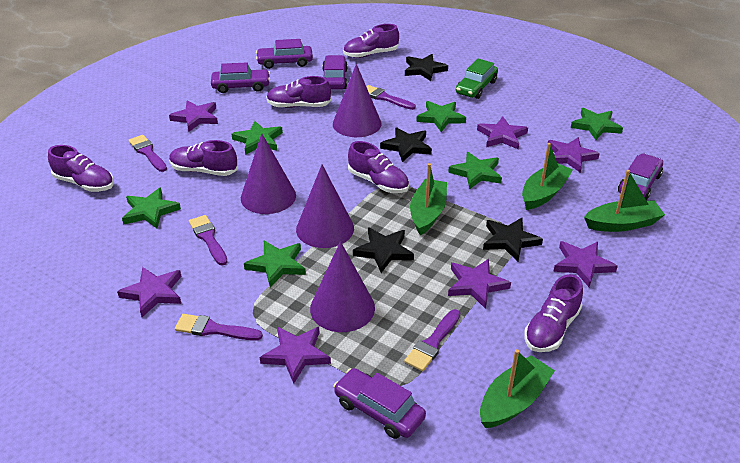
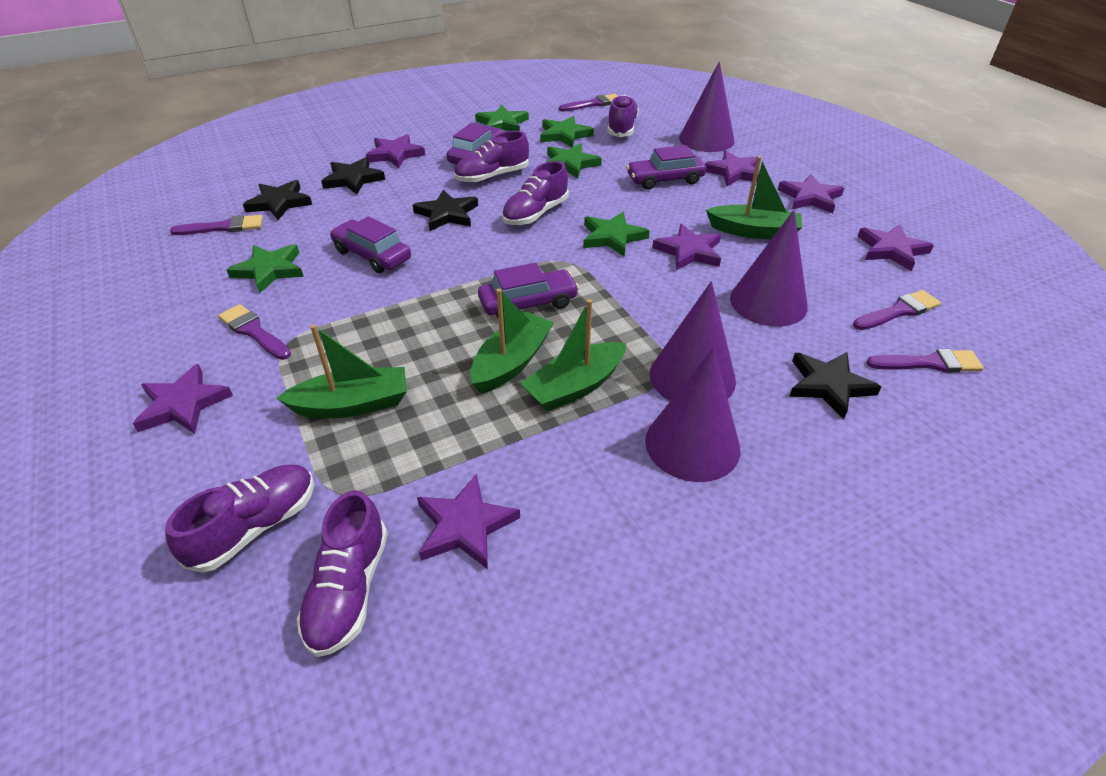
green car: 1 -> 0
green star: 6 -> 5
purple car: 5 -> 4
purple shoe: 6 -> 5

